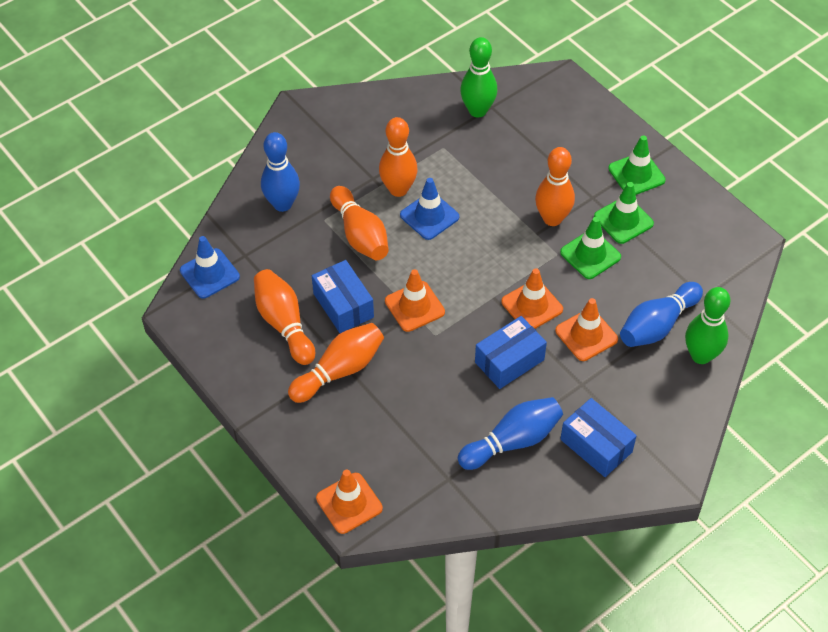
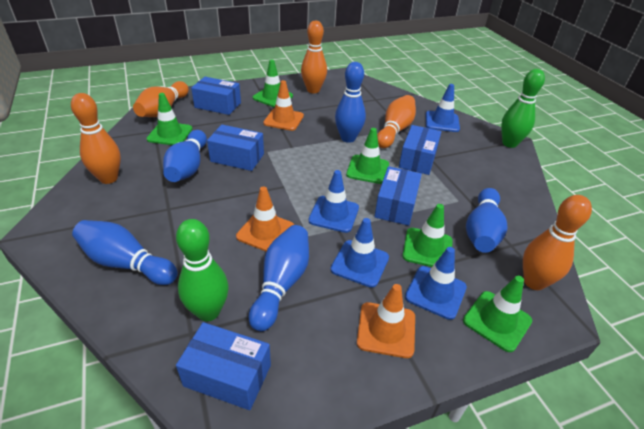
blue bowling pin: 3 -> 5
blue box: 3 -> 5
blue traffic cone: 2 -> 4
green traffic cone: 3 -> 5
orange traffic cone: 4 -> 3

